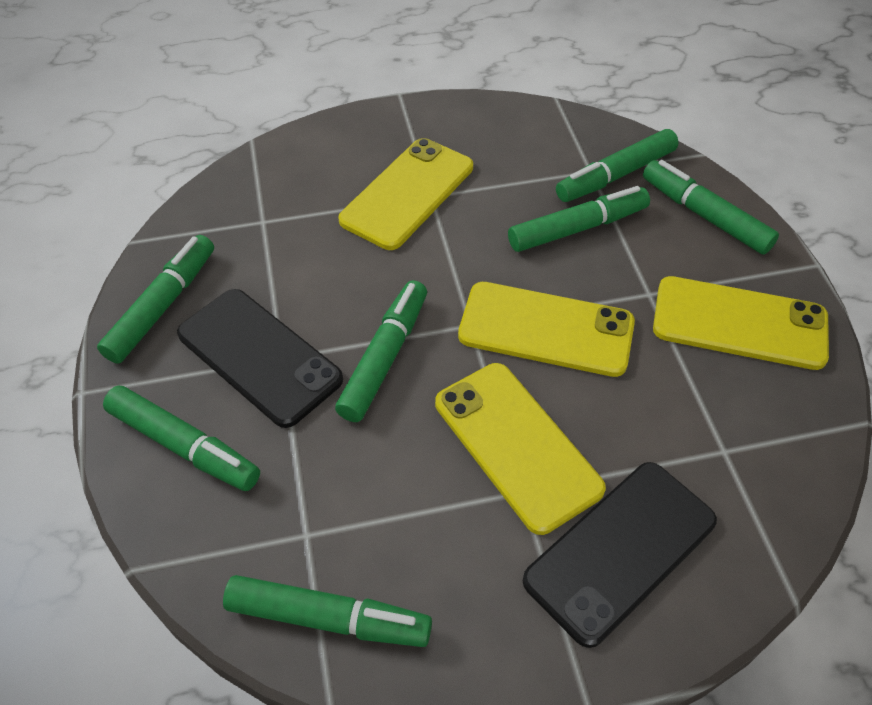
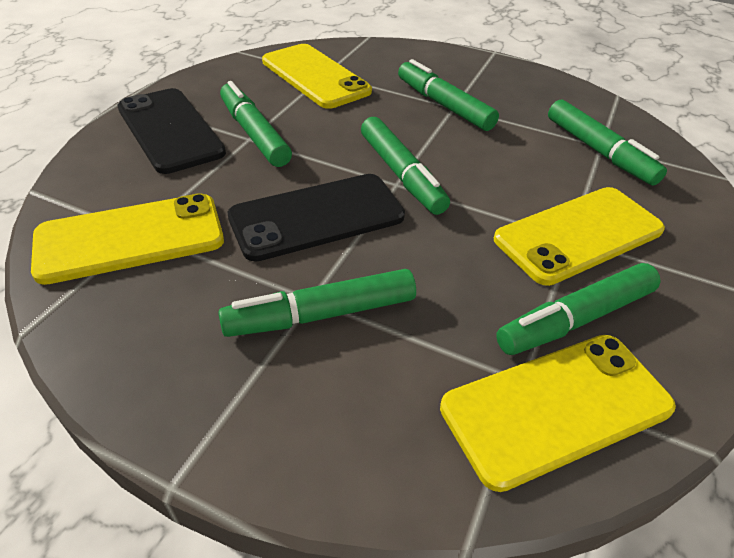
green marker: 7 -> 6

